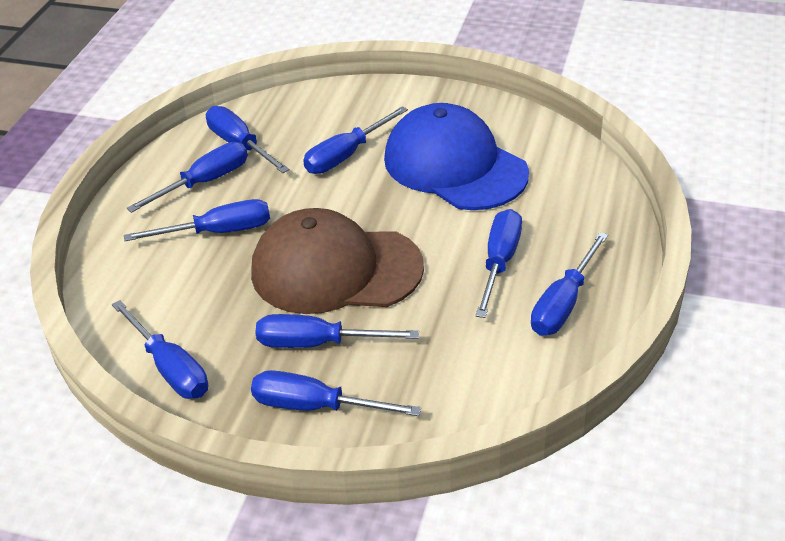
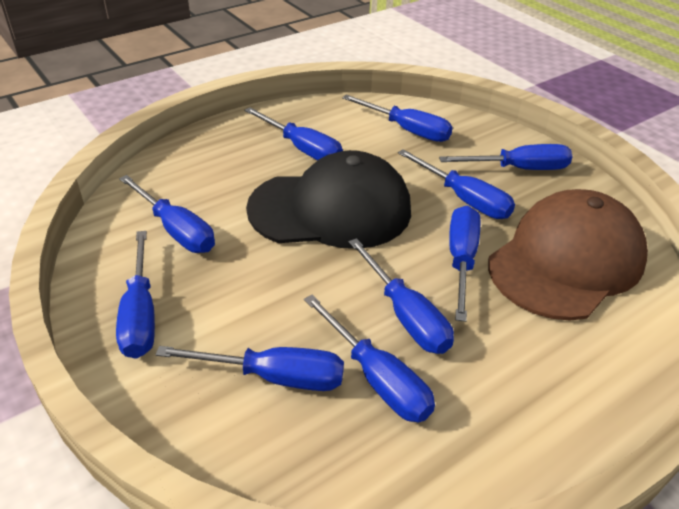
black cap: 0 -> 1
blue cap: 1 -> 0
blue screwdriver: 9 -> 10

